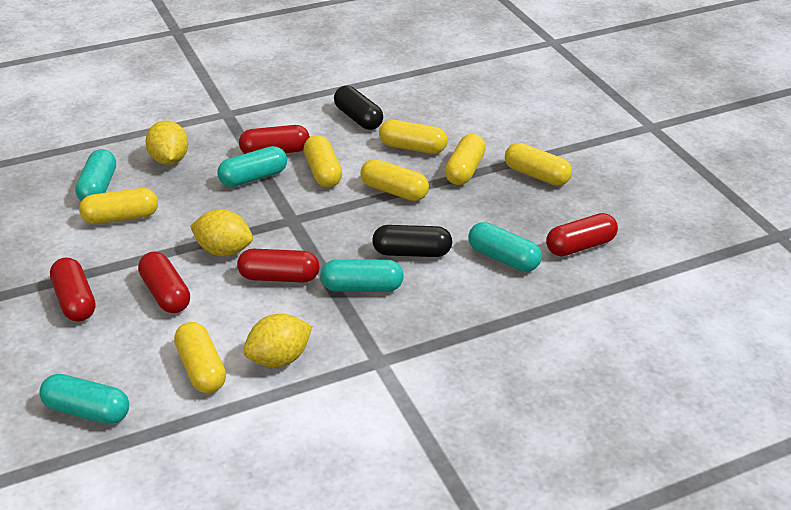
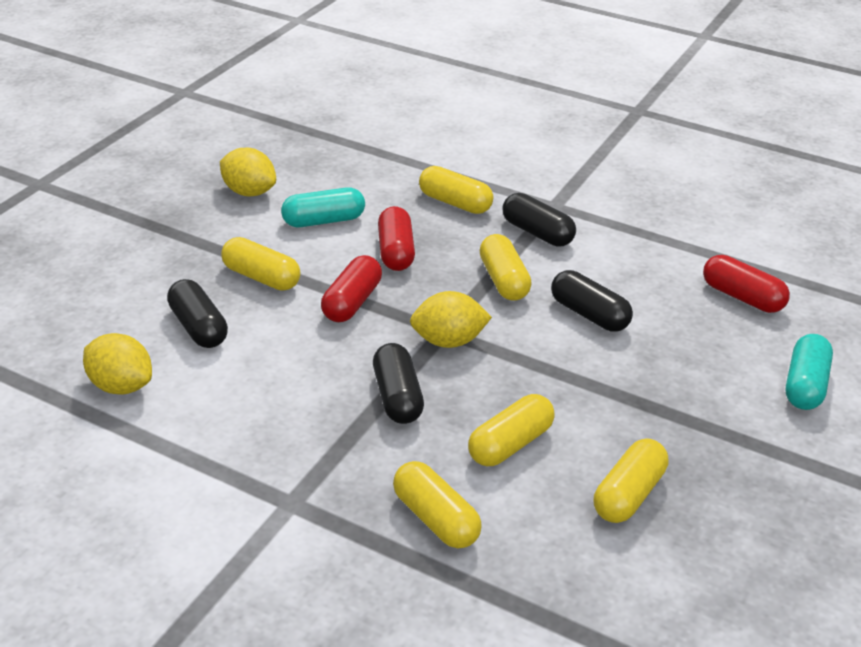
black capsule: 2 -> 4
red capsule: 5 -> 3
turquoise capsule: 5 -> 2
yellow capsule: 7 -> 6

